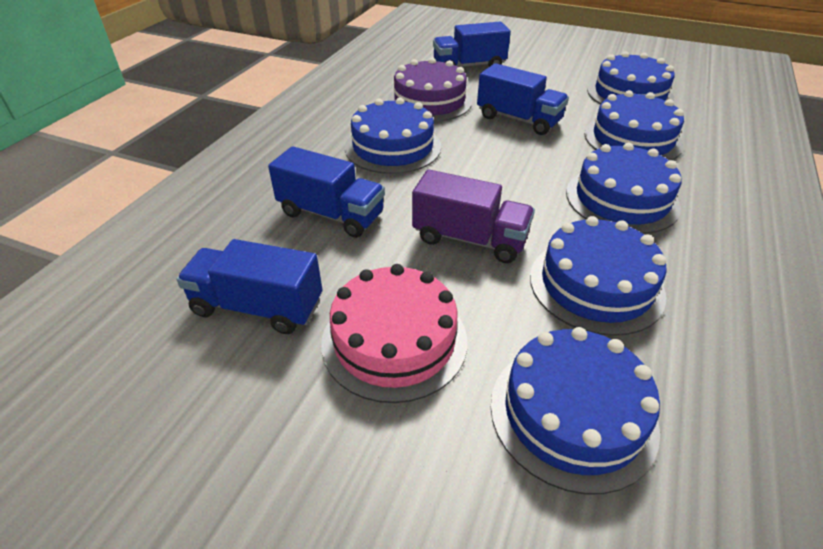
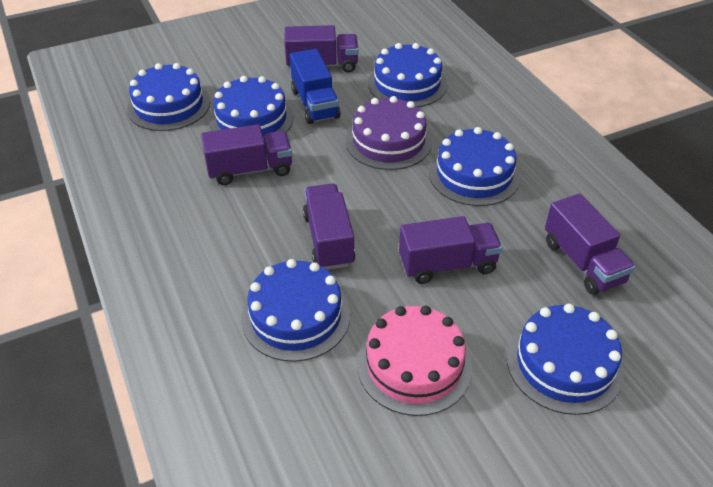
blue truck: 4 -> 1
purple truck: 1 -> 5

